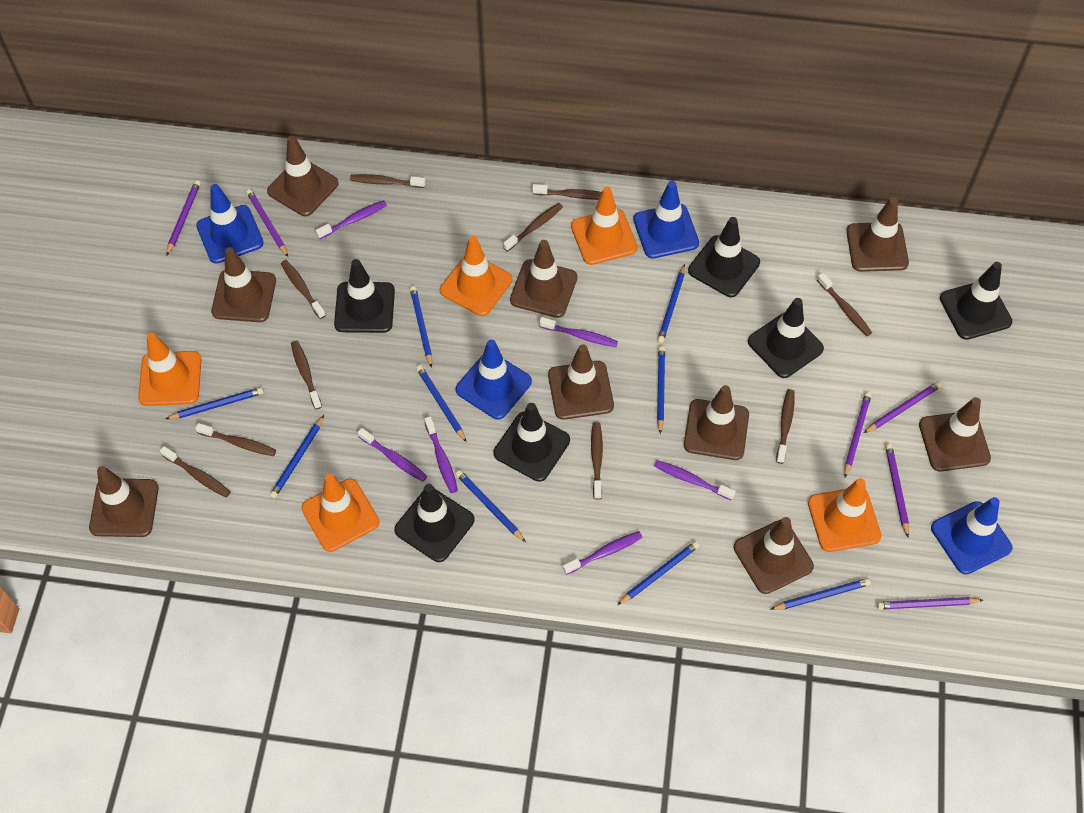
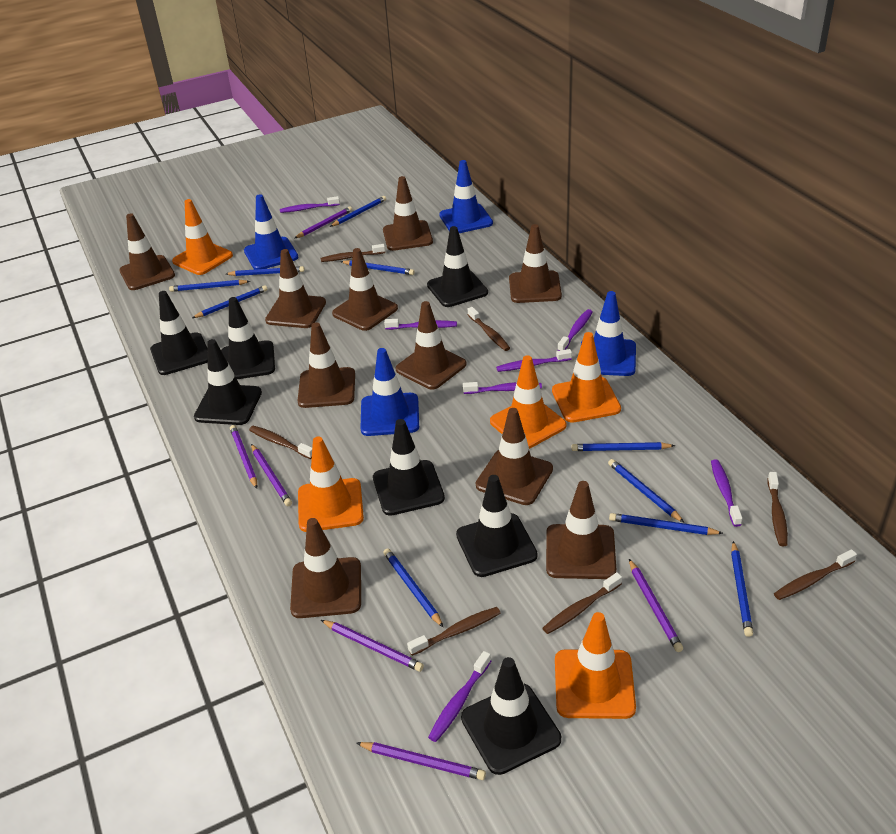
black traffic cone: 6 -> 7
blue pencil: 9 -> 10
brown toothbrush: 10 -> 7
brown traffic cone: 9 -> 10
purple toothbrush: 6 -> 7

